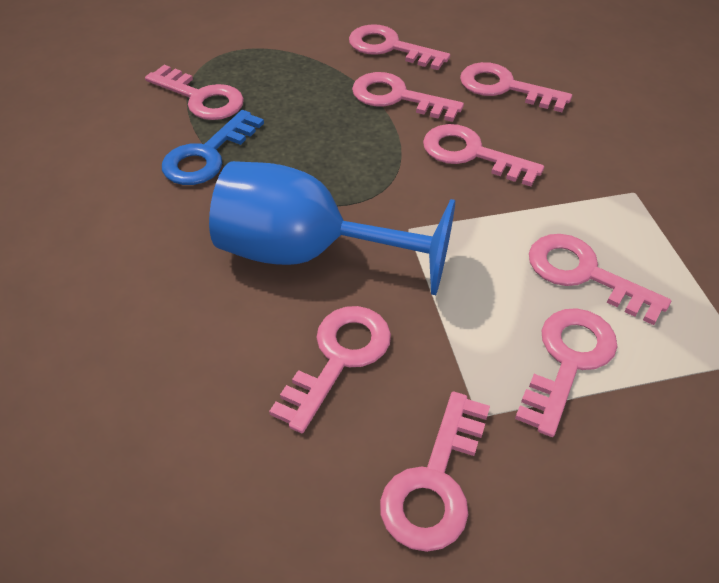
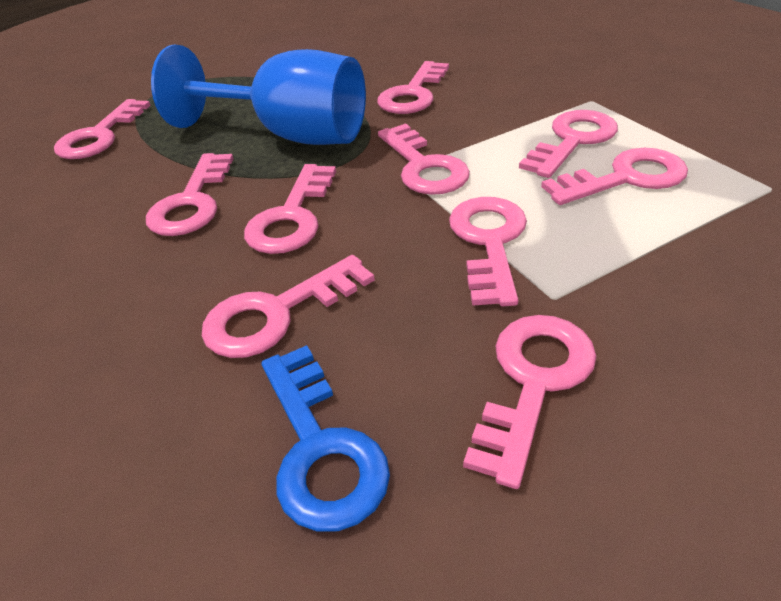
pink key: 9 -> 10

